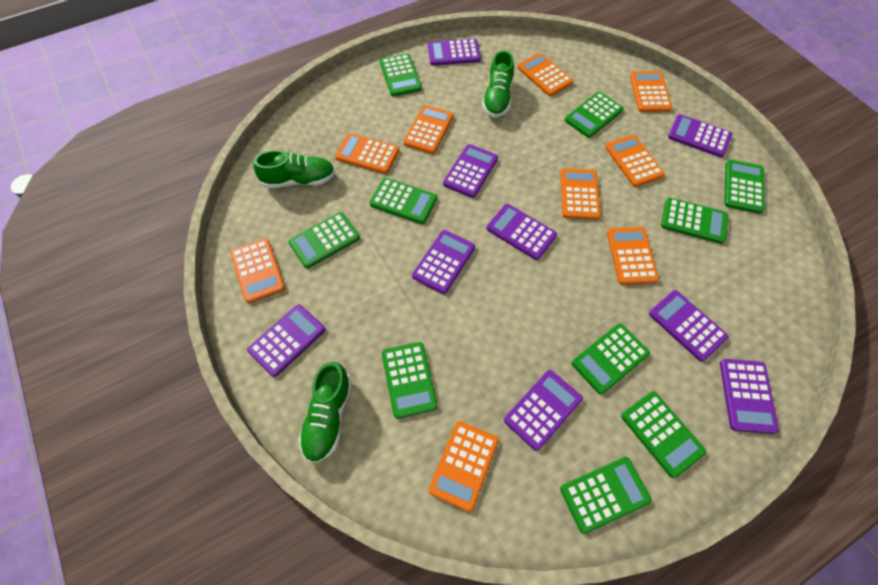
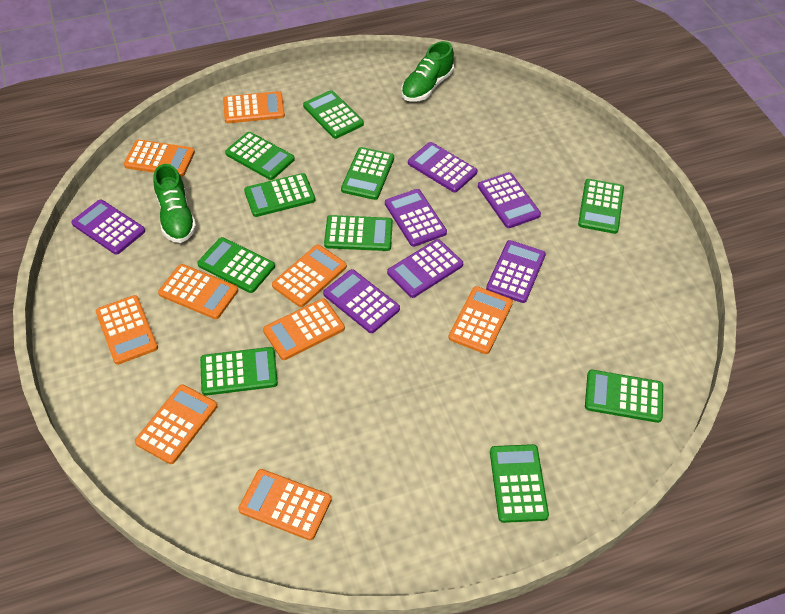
green shoe: 3 -> 2
purple calculator: 9 -> 7

